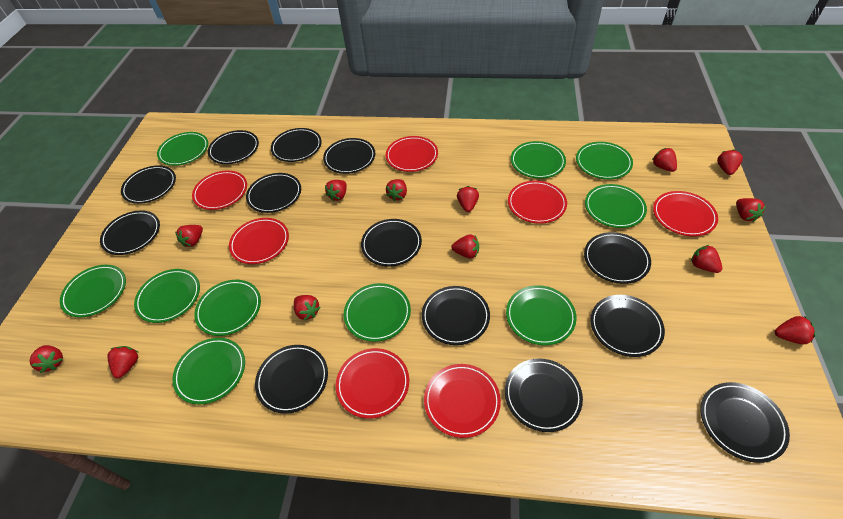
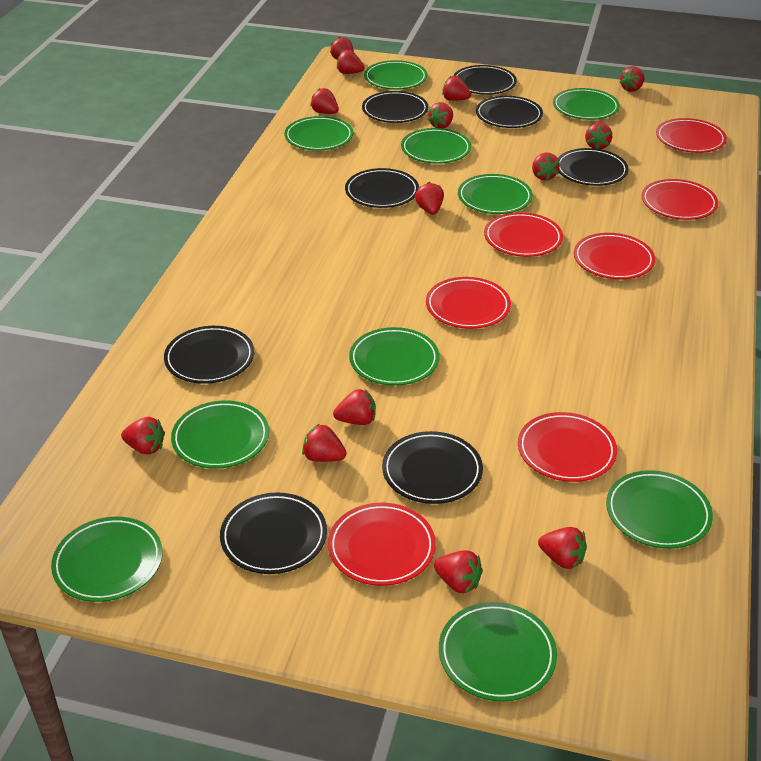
black plate: 13 -> 8
red strawberry: 13 -> 14

